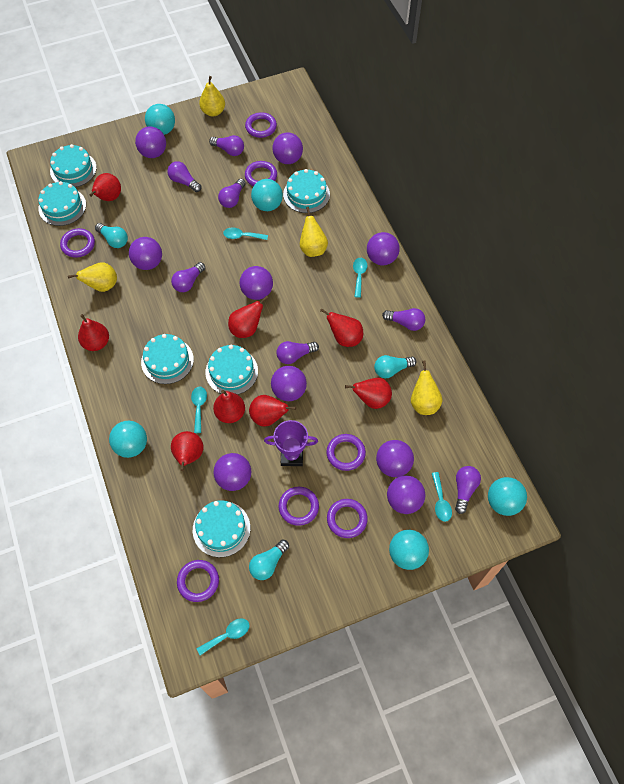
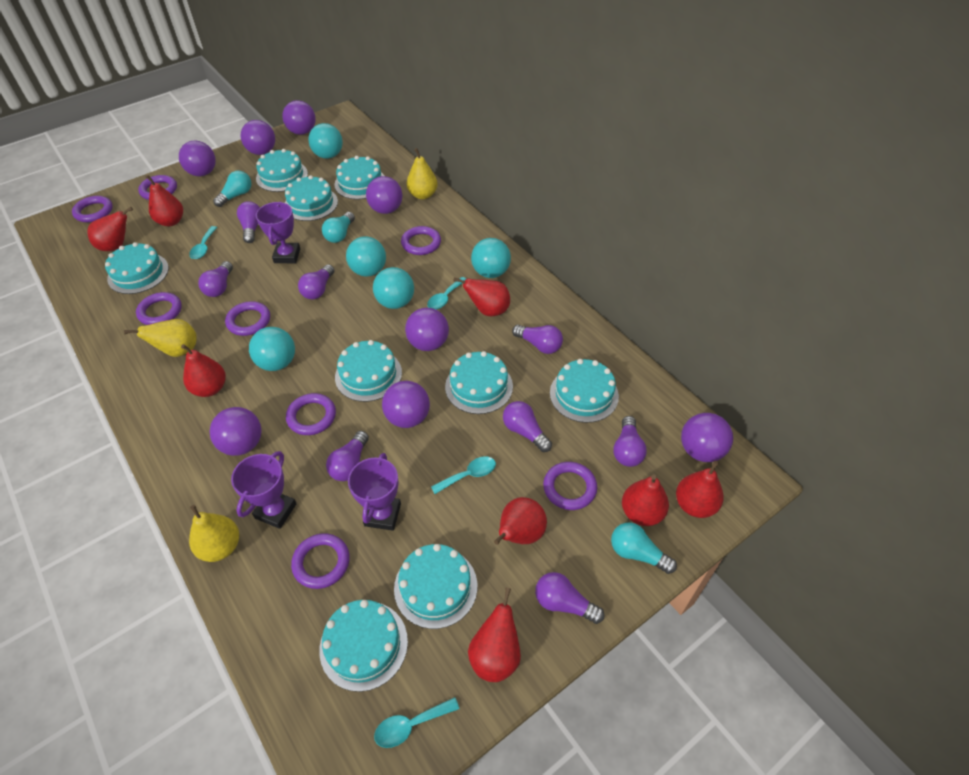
purple ball: 9 -> 8
purple light bulb: 7 -> 8
purple ring: 7 -> 8
purple trophy: 1 -> 3
turquoise cake: 6 -> 9
turquoise spoon: 5 -> 4
yellow pear: 4 -> 3

